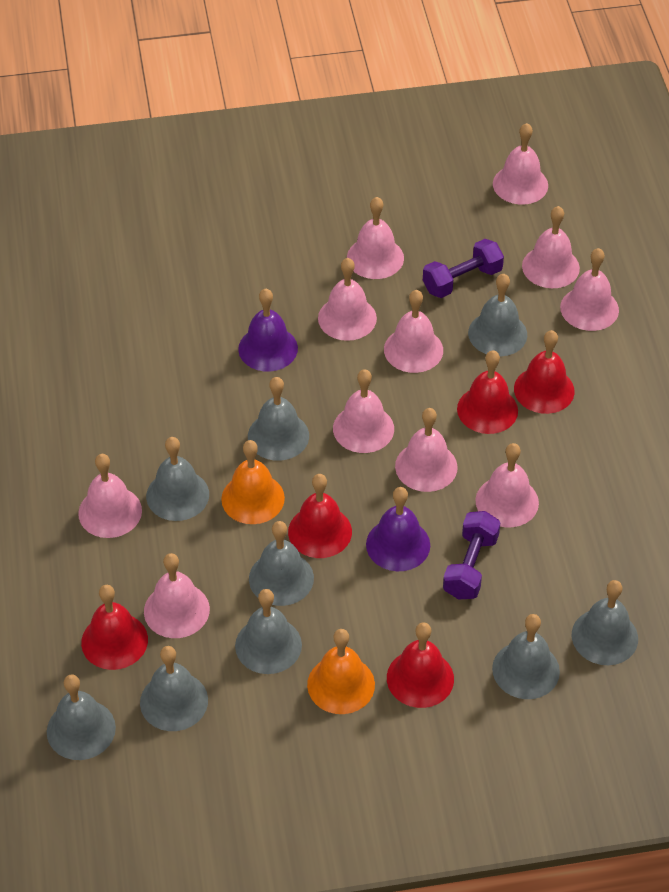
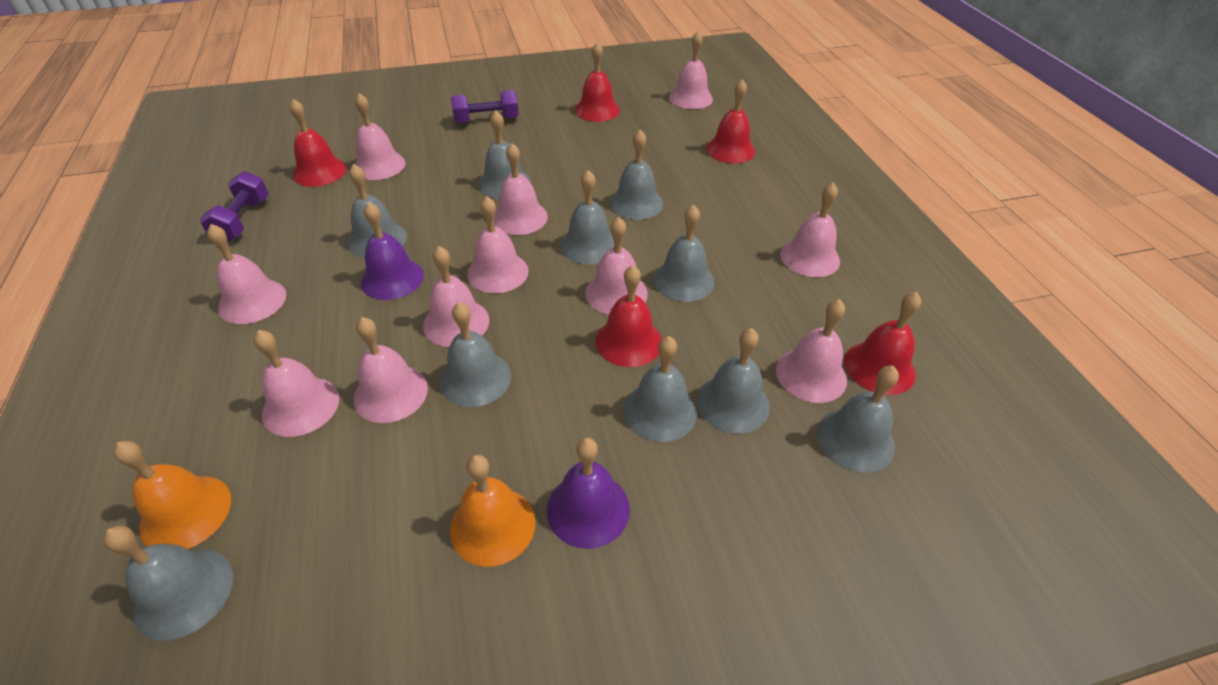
grey bell: 9 -> 10

